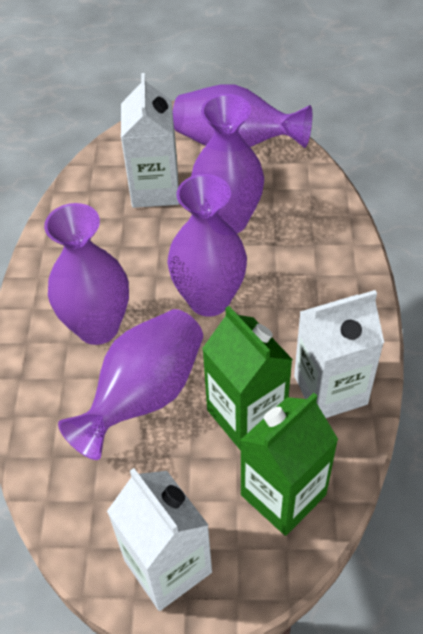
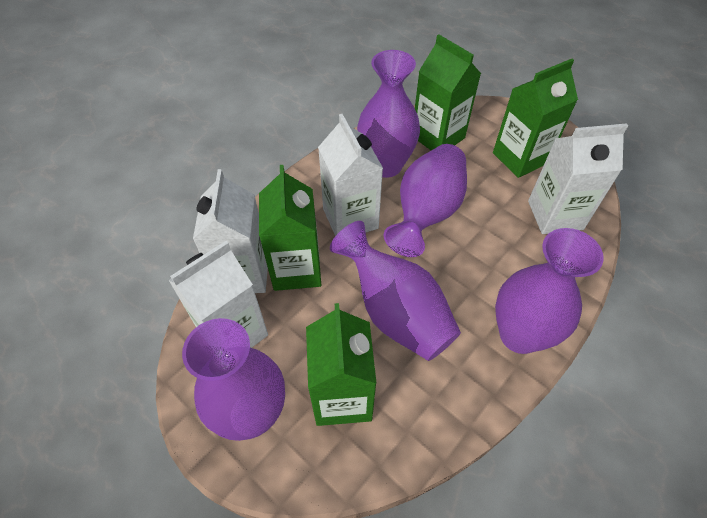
green carton: 2 -> 4
white carton: 3 -> 4

